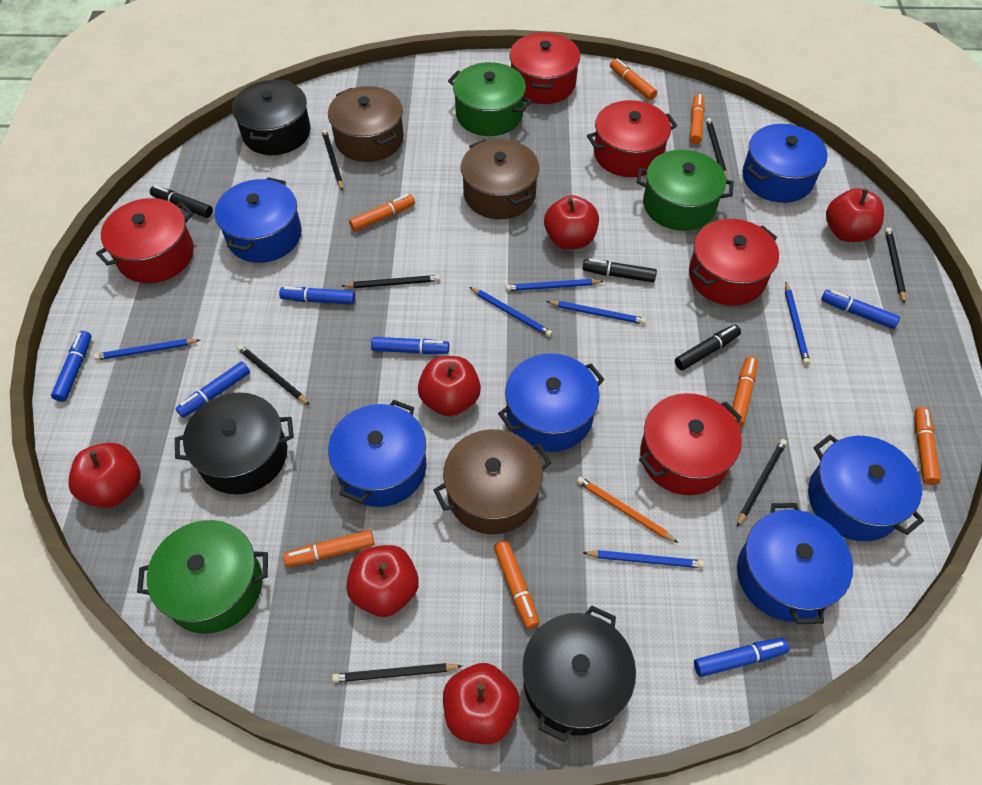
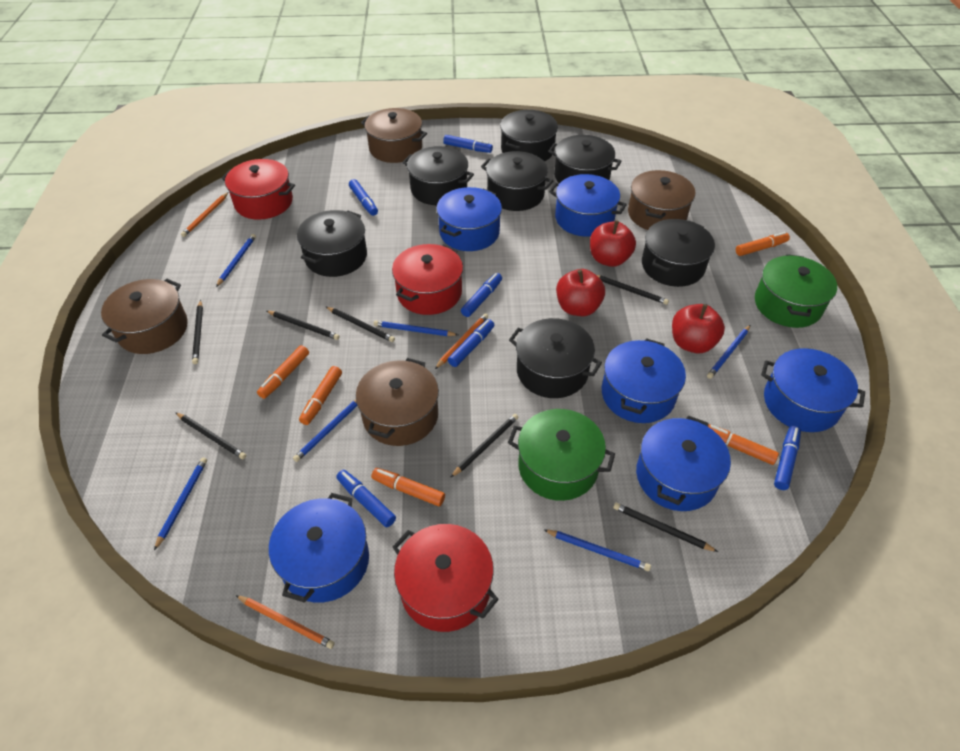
black marker: 3 -> 0
black pot: 3 -> 7
brown pot: 3 -> 4
green pot: 3 -> 2
orange marker: 7 -> 5
orange pencil: 1 -> 3
red apple: 6 -> 3
red pot: 5 -> 3

